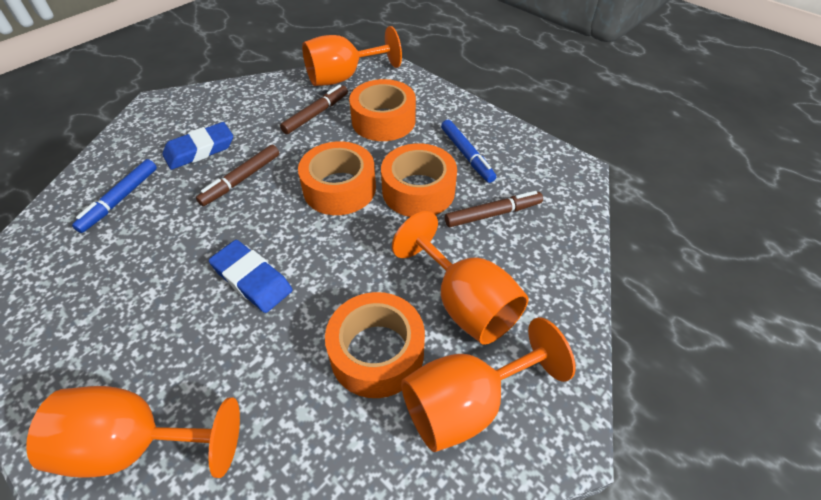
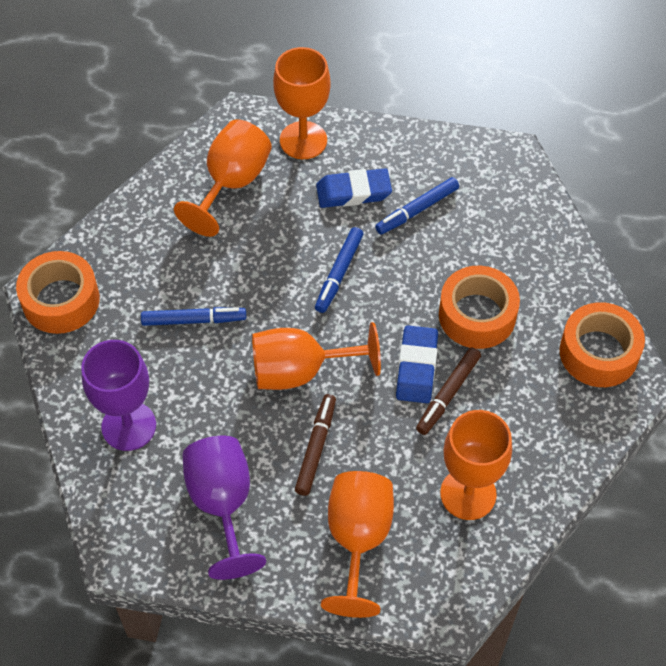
blue marker: 2 -> 3
brown marker: 3 -> 2
orange goblet: 4 -> 5
orange tape: 4 -> 3
purple goblet: 0 -> 2

